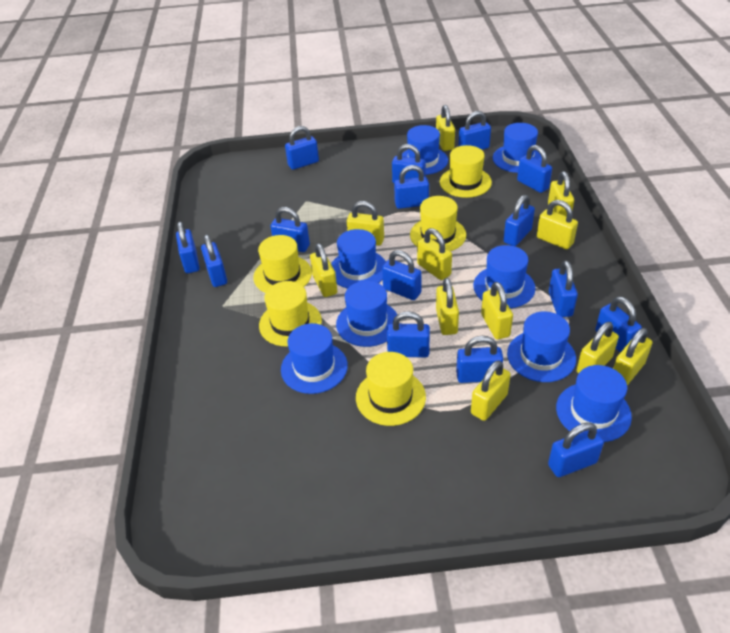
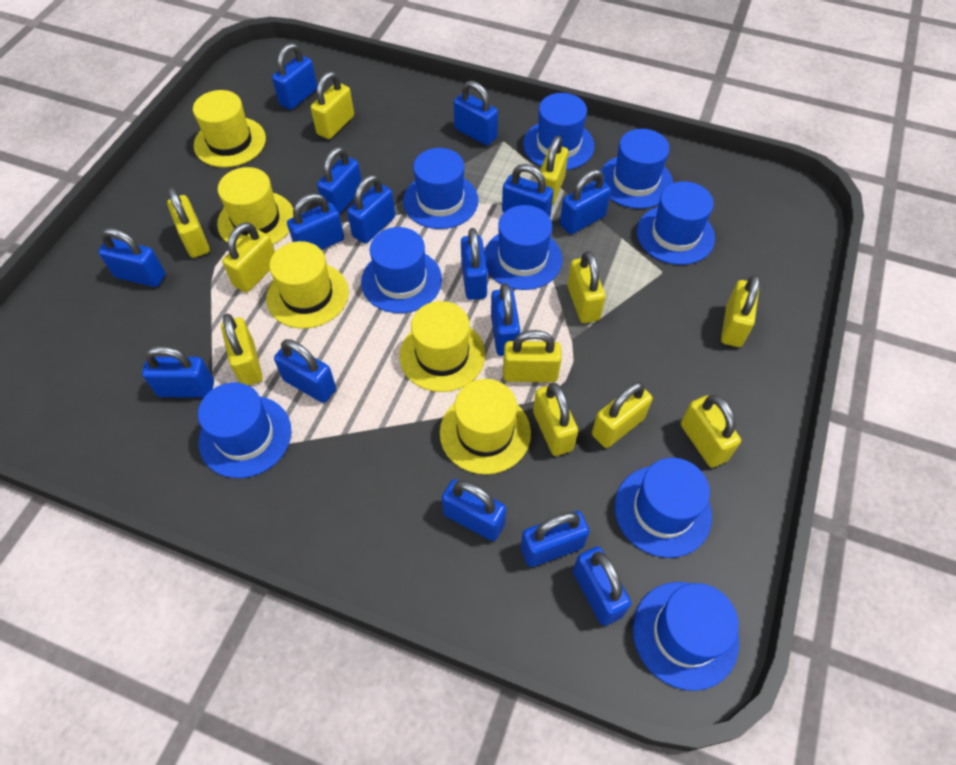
blue hat: 8 -> 9

